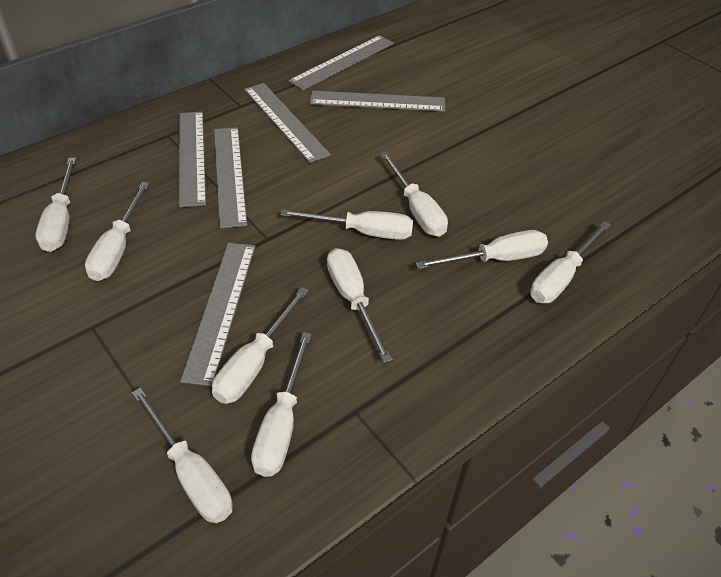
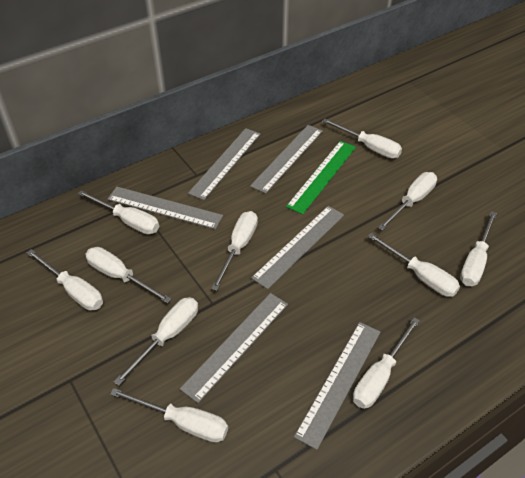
green ruler: 0 -> 1
white screwdriver: 10 -> 11

